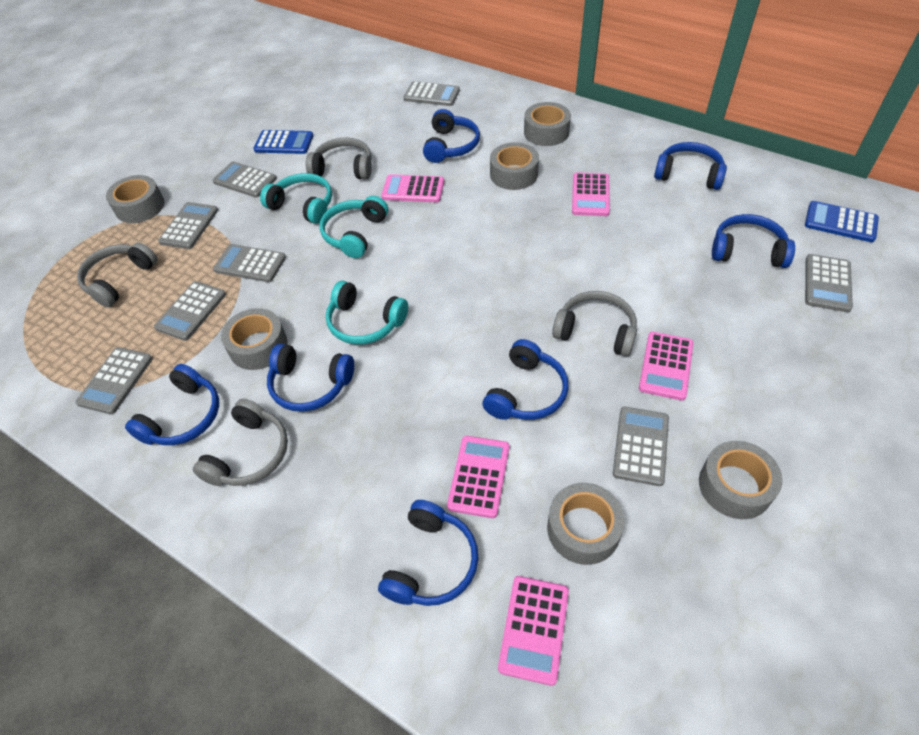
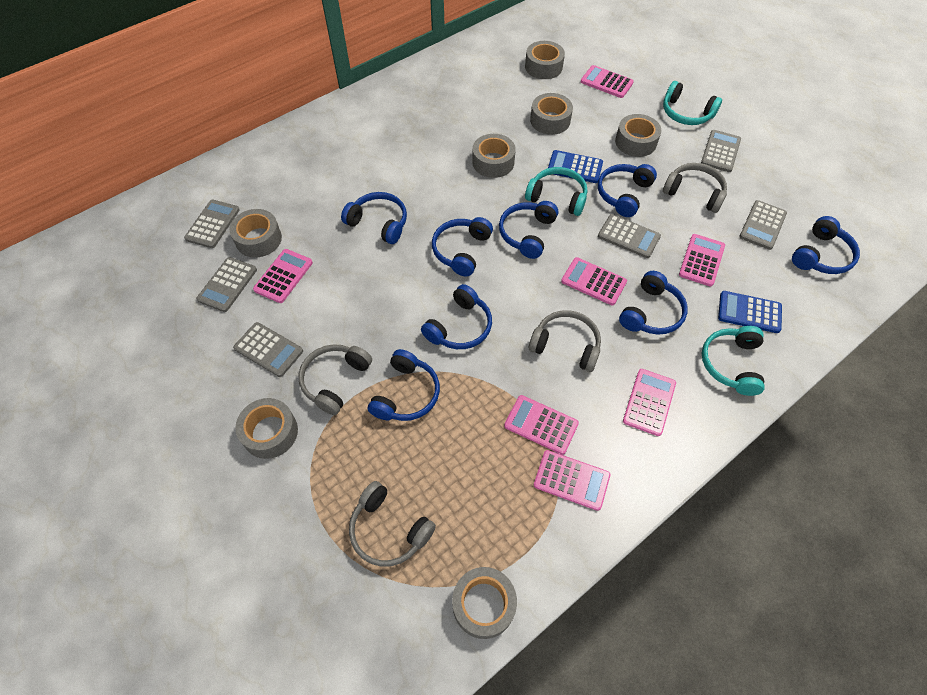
blue headphones: 7 -> 8
grey calculator: 8 -> 6
grey tape: 6 -> 7
pink calculator: 5 -> 7

